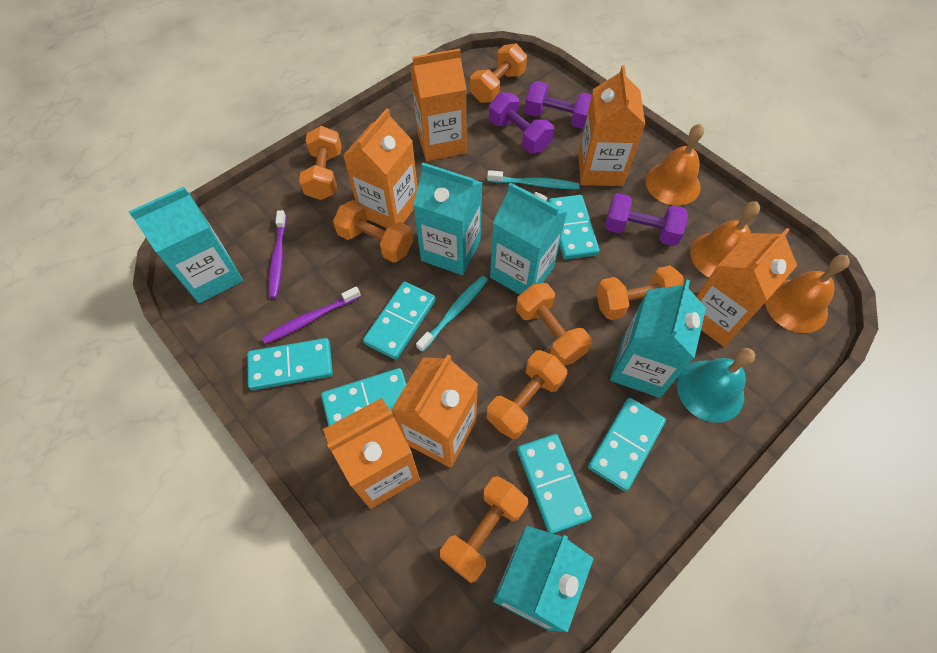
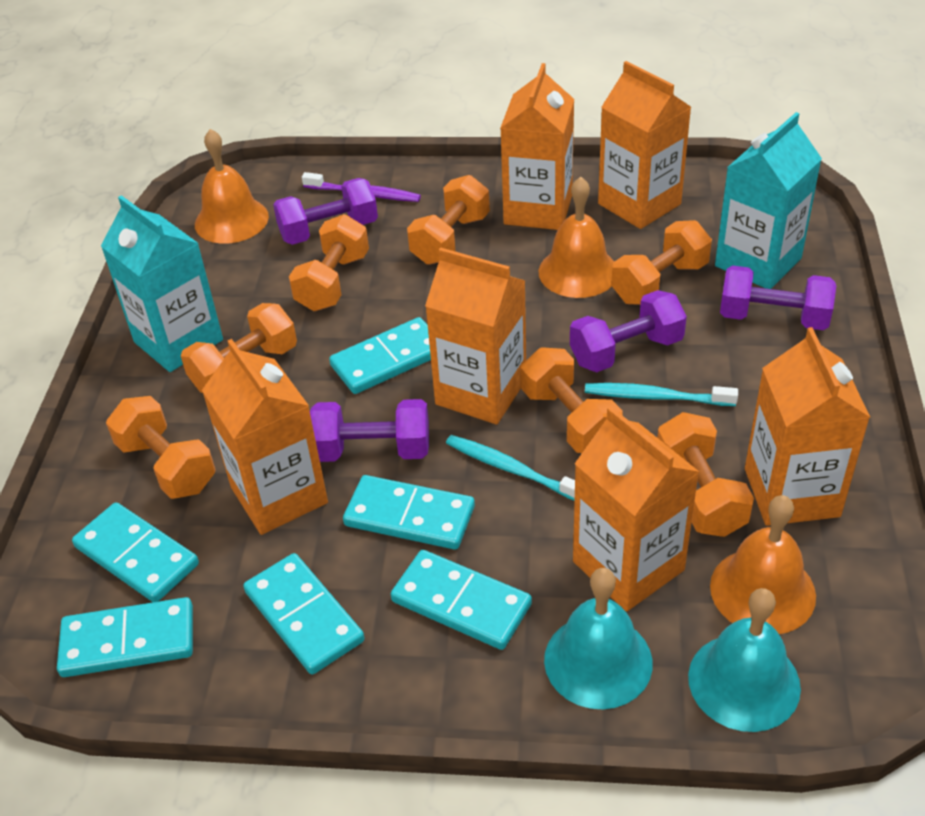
purple dumbbell: 3 -> 4
purple toothbrush: 2 -> 1
turquoise bell: 1 -> 2
turquoise carton: 5 -> 2

